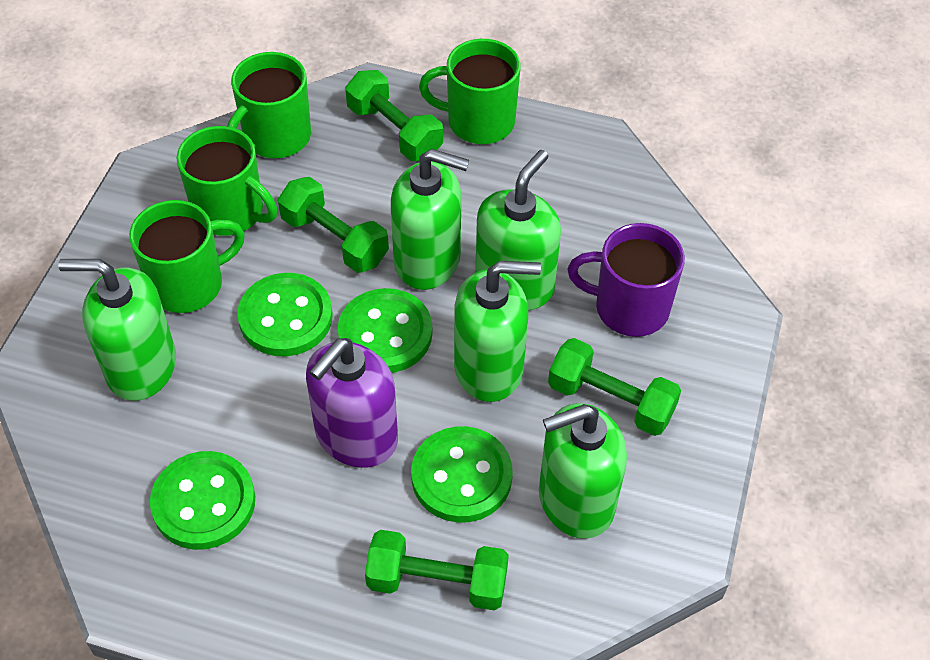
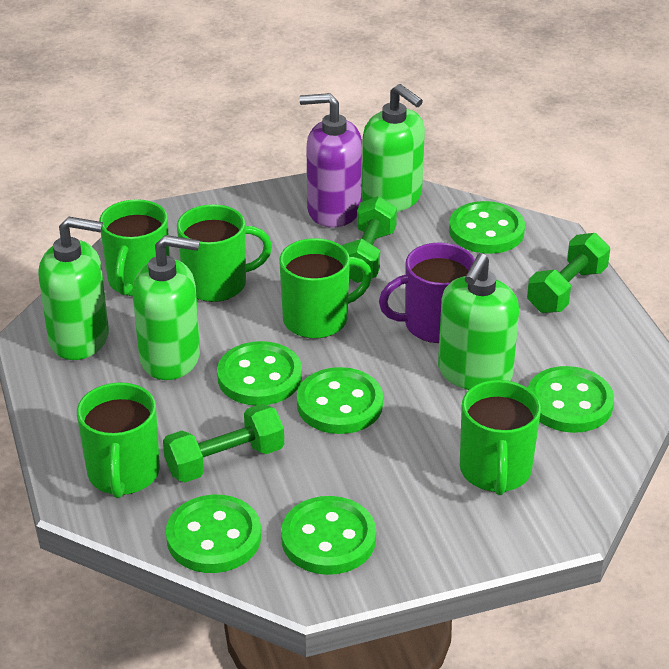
green button: 4 -> 6
green dumbbell: 4 -> 3
green mug: 4 -> 5
green soap dispenser: 5 -> 4

